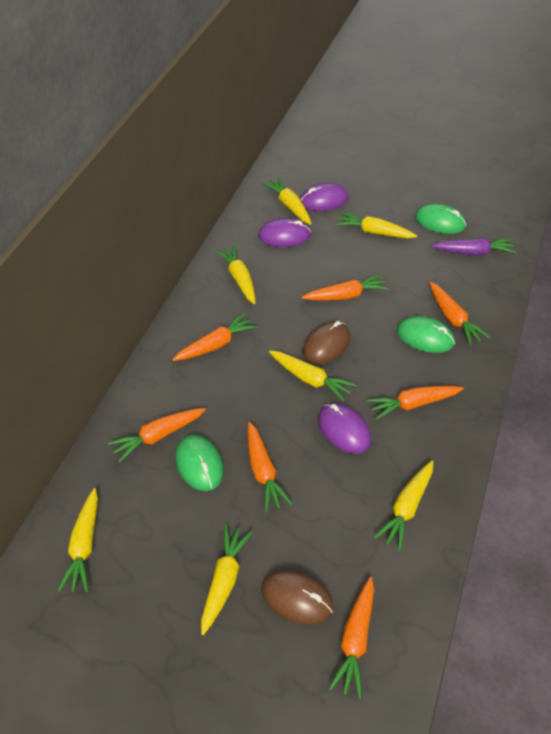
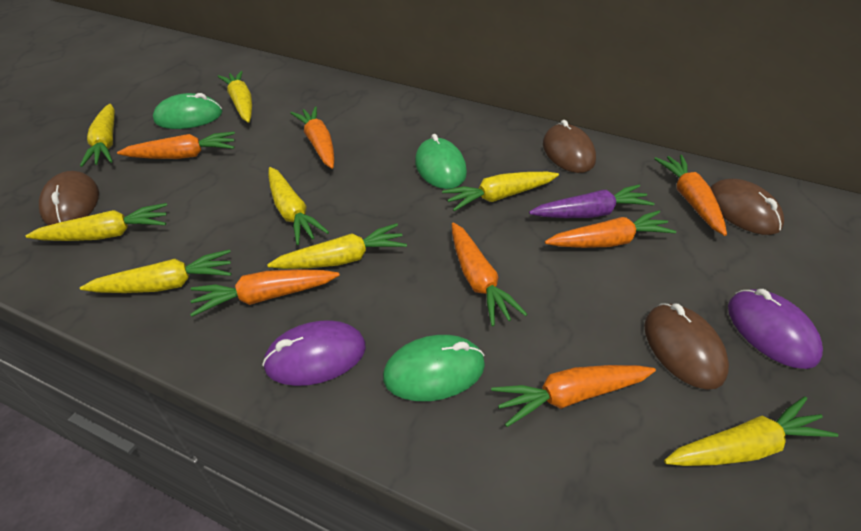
brown mouse: 2 -> 4
purple mouse: 3 -> 2
yellow carrot: 7 -> 8

